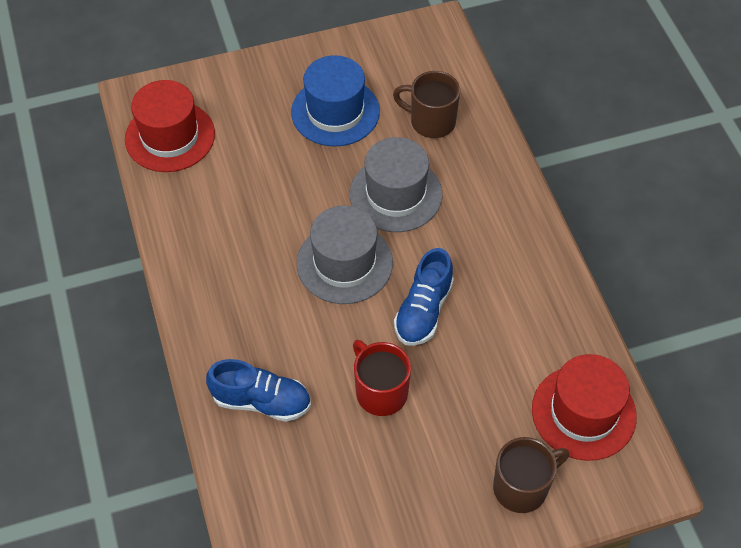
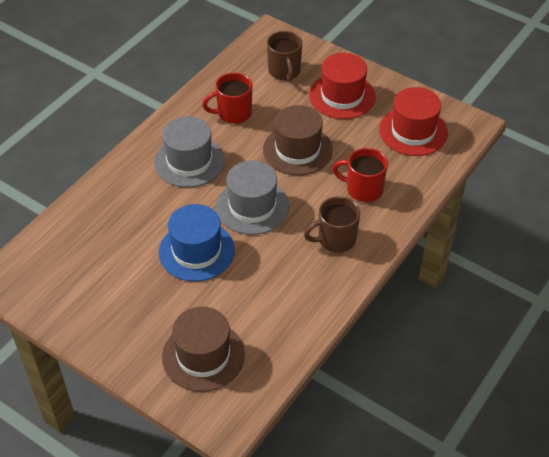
blue shoe: 2 -> 0
brown hat: 0 -> 2
red mug: 1 -> 2

